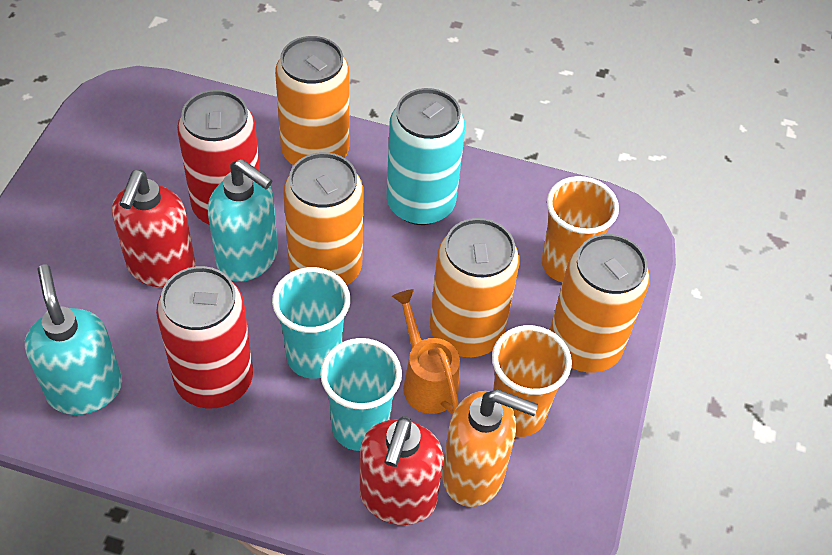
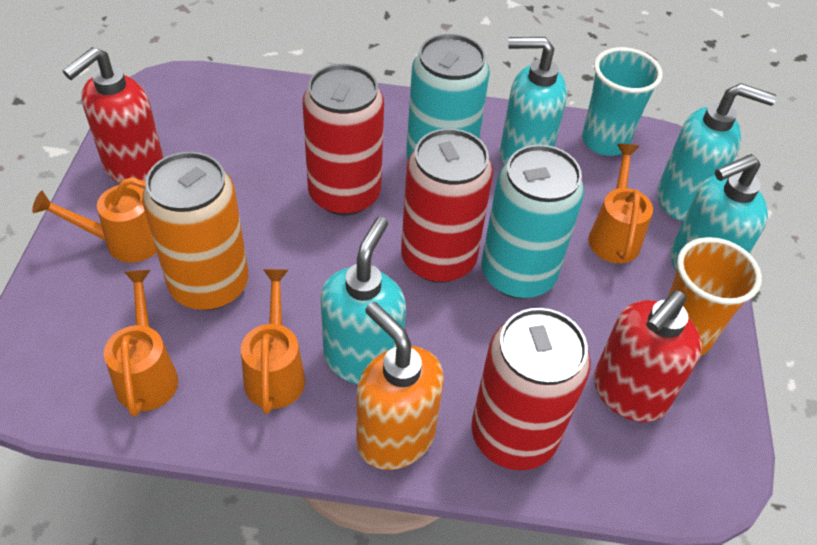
orange can: 4 -> 1
orange cup: 2 -> 1
orange watering can: 1 -> 4
red can: 2 -> 3
turquoise can: 1 -> 2
turquoise cup: 2 -> 1
turquoise soap dispenser: 2 -> 4

